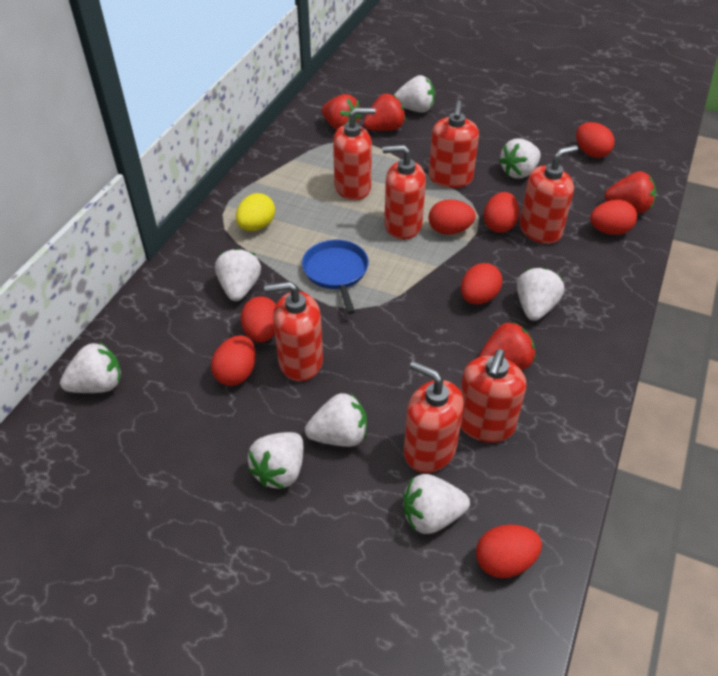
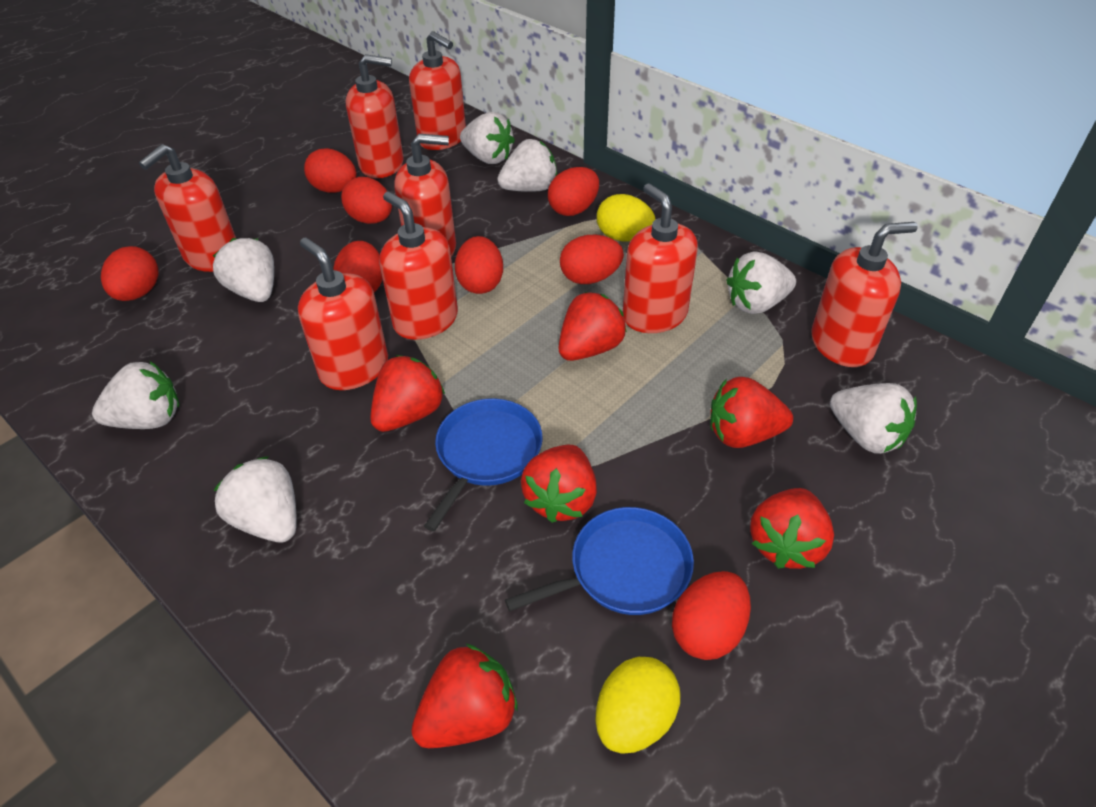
blue pan: 1 -> 2
red soap dispenser: 7 -> 8
red strawberry: 4 -> 6
white strawberry: 8 -> 7
yellow egg: 1 -> 2

